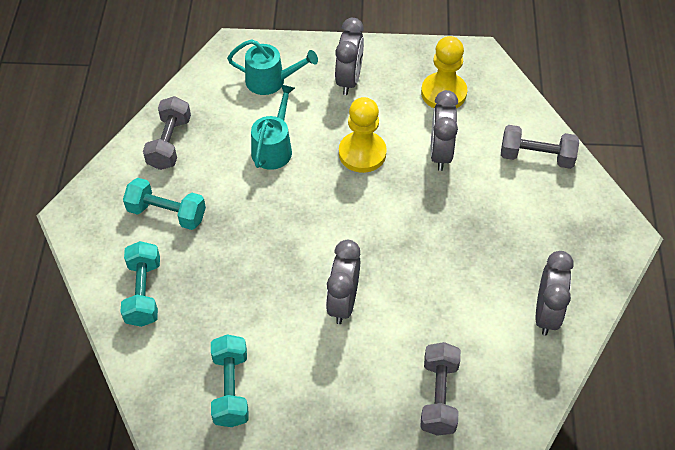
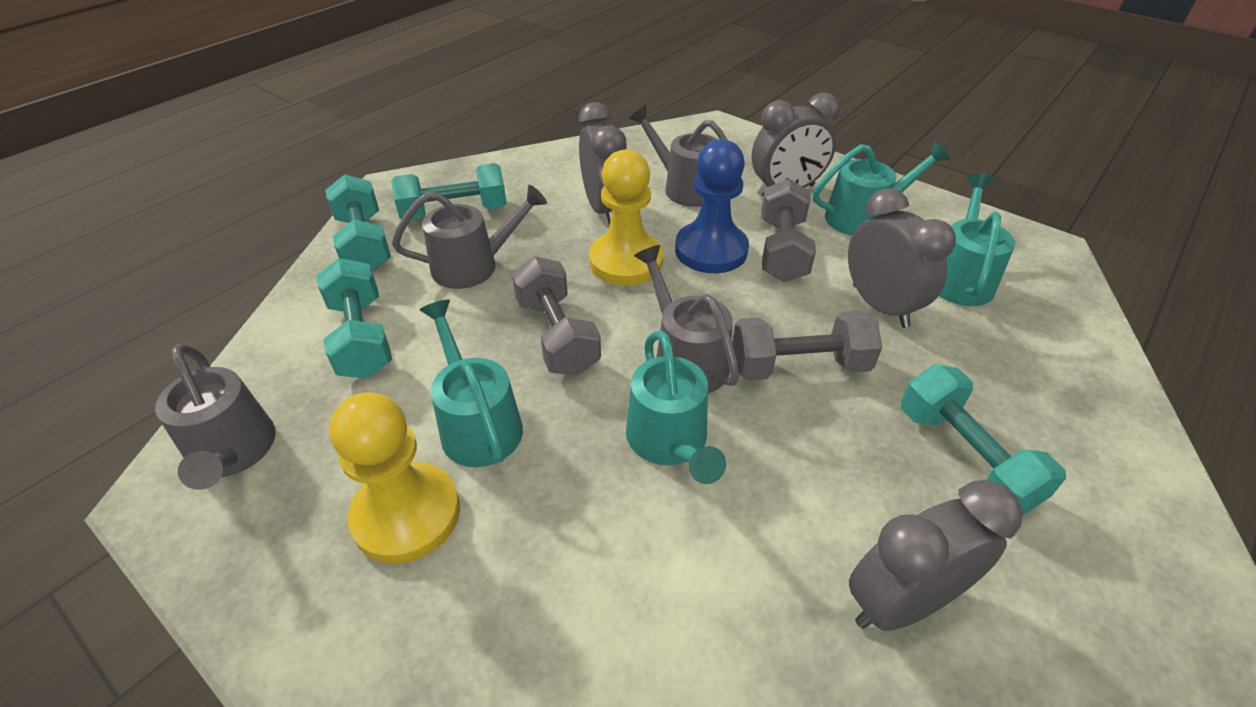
blue pawn: 0 -> 1
grey watering can: 0 -> 4
turquoise dumbbell: 3 -> 4
turquoise watering can: 2 -> 4

